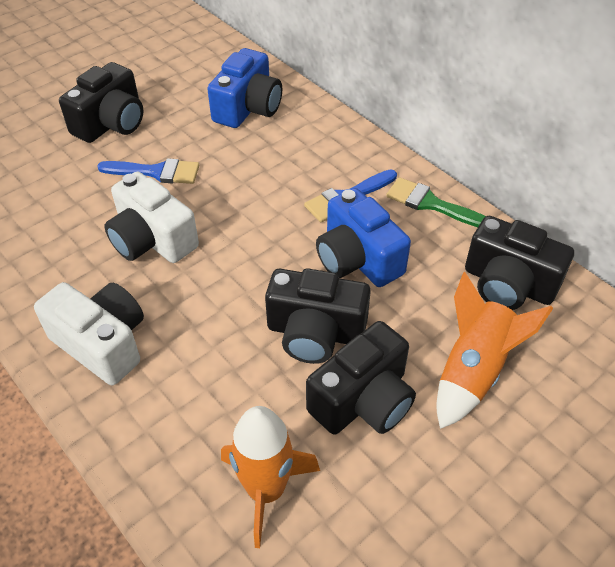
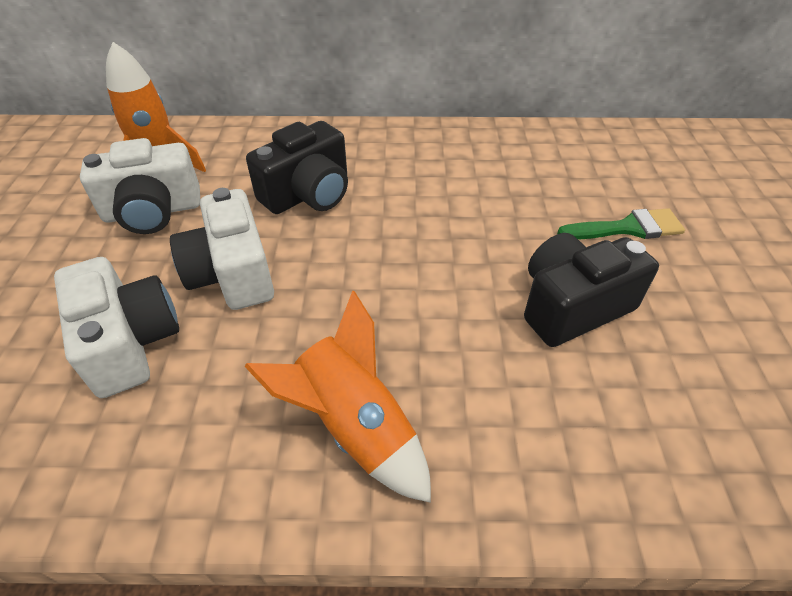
black camera: 4 -> 2
blue brush: 2 -> 0
blue camera: 2 -> 0
white camera: 2 -> 3

